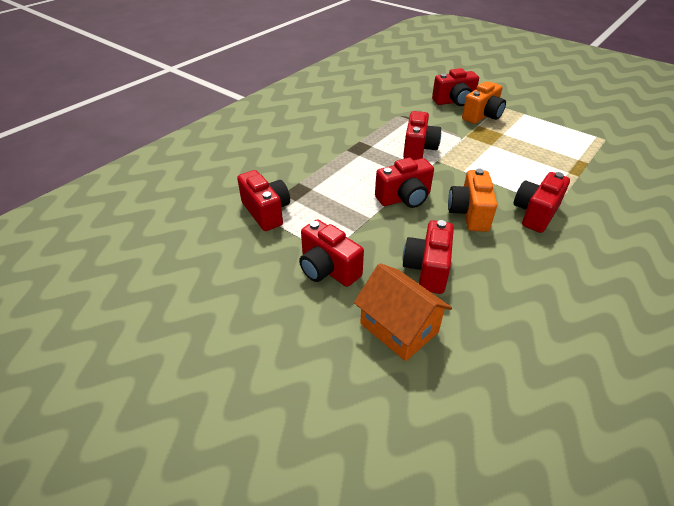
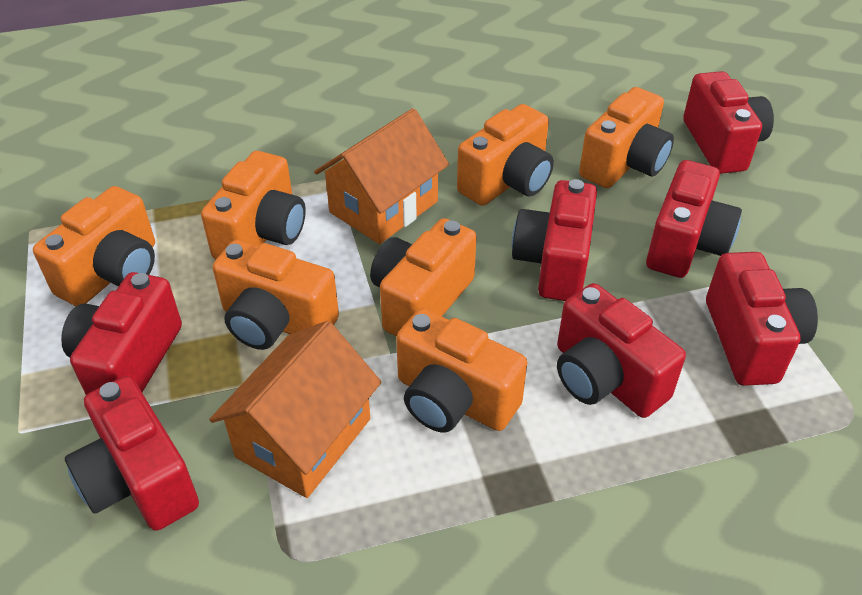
orange camera: 2 -> 7
orange house: 1 -> 2

